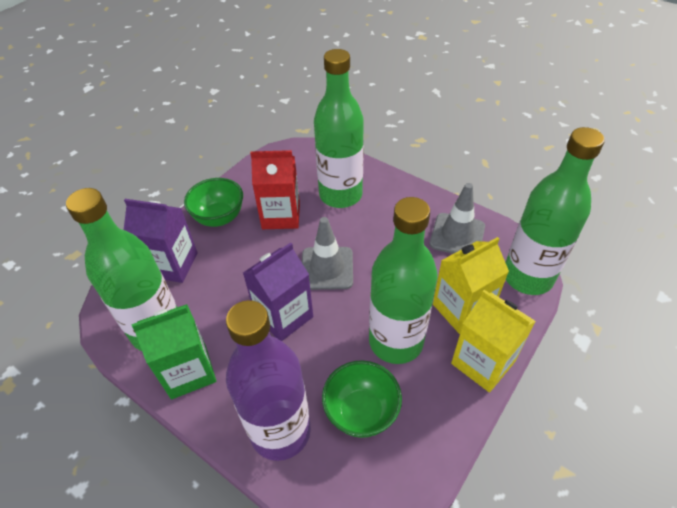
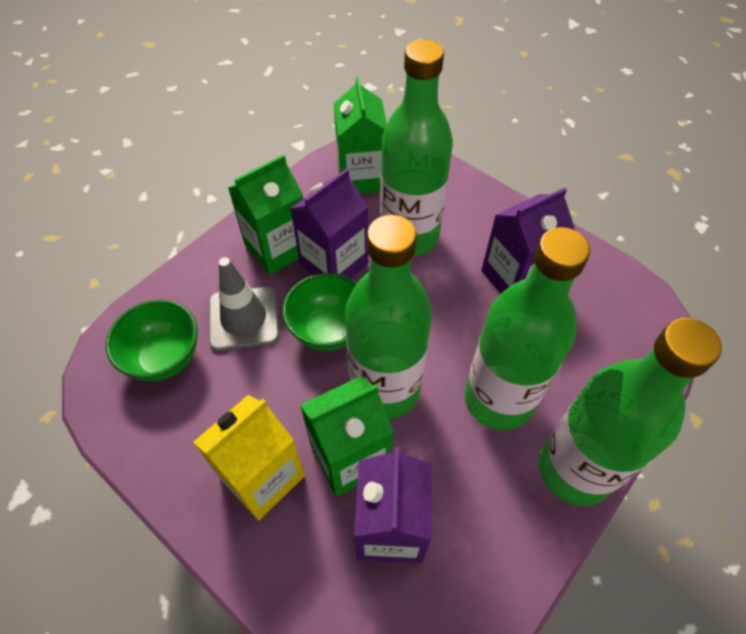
green carton: 1 -> 3
grey traffic cone: 2 -> 1
purple bottle: 1 -> 0
purple carton: 2 -> 3
red carton: 1 -> 0
yellow carton: 2 -> 1

